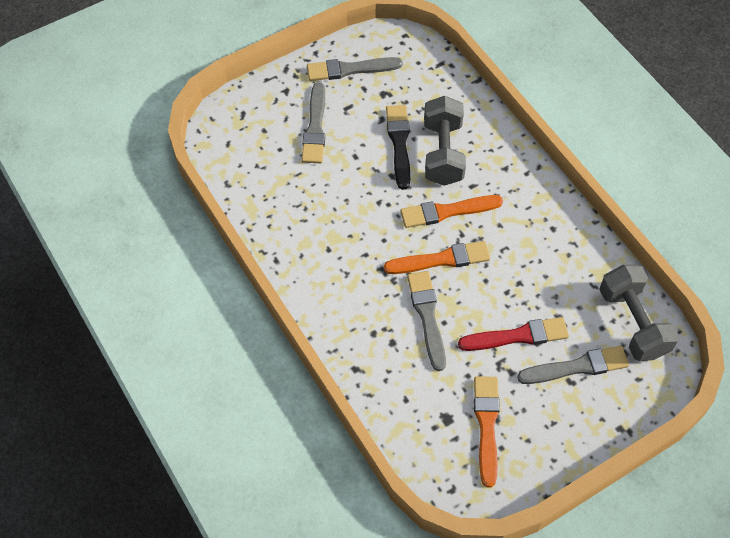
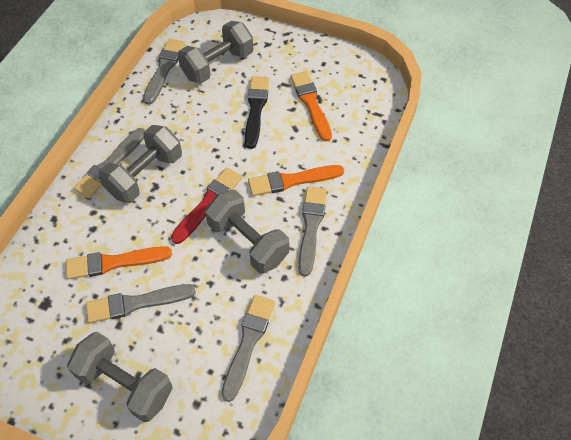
grey brush: 4 -> 5
grey dumbbell: 2 -> 4

